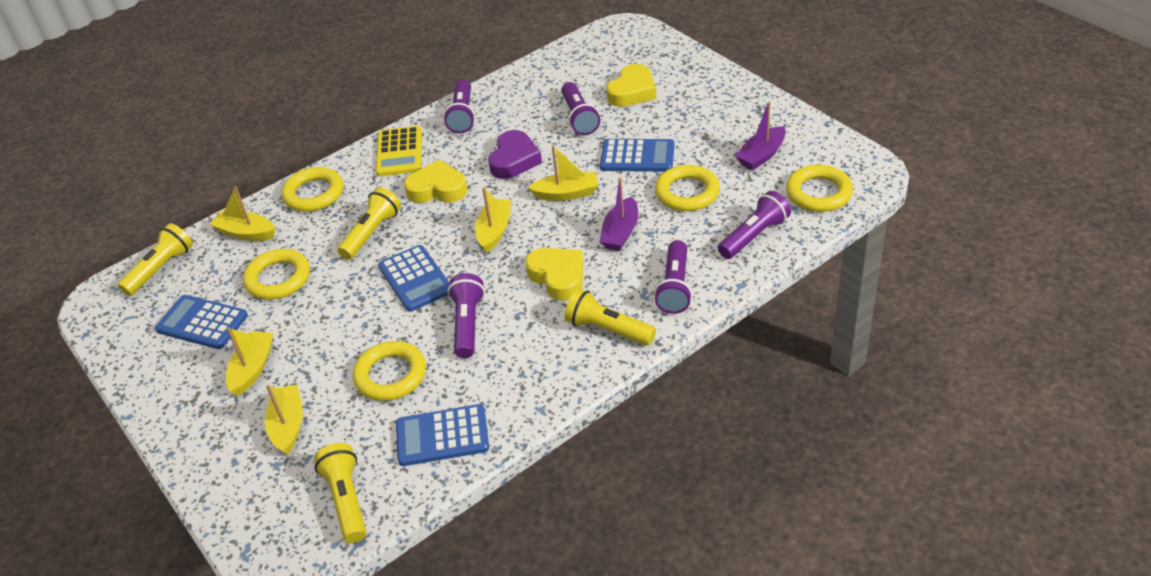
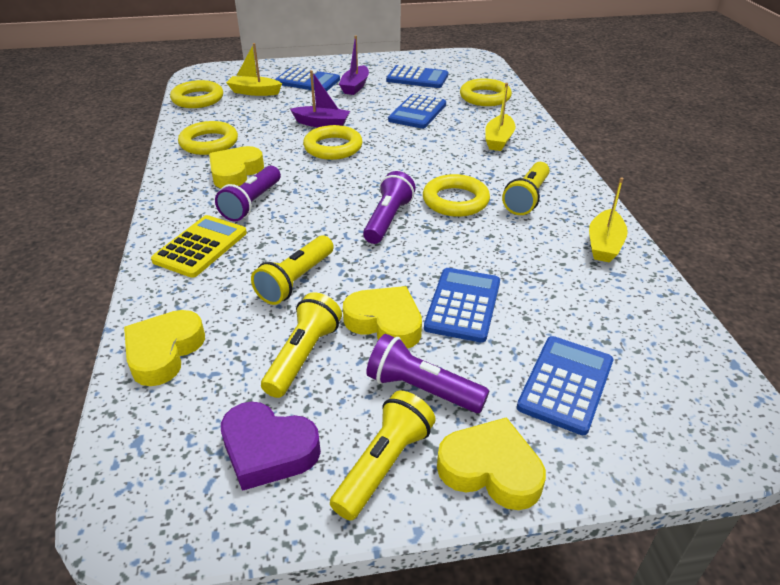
blue calculator: 4 -> 5
purple flashlight: 5 -> 3
yellow boat: 5 -> 3
yellow heart: 3 -> 4

